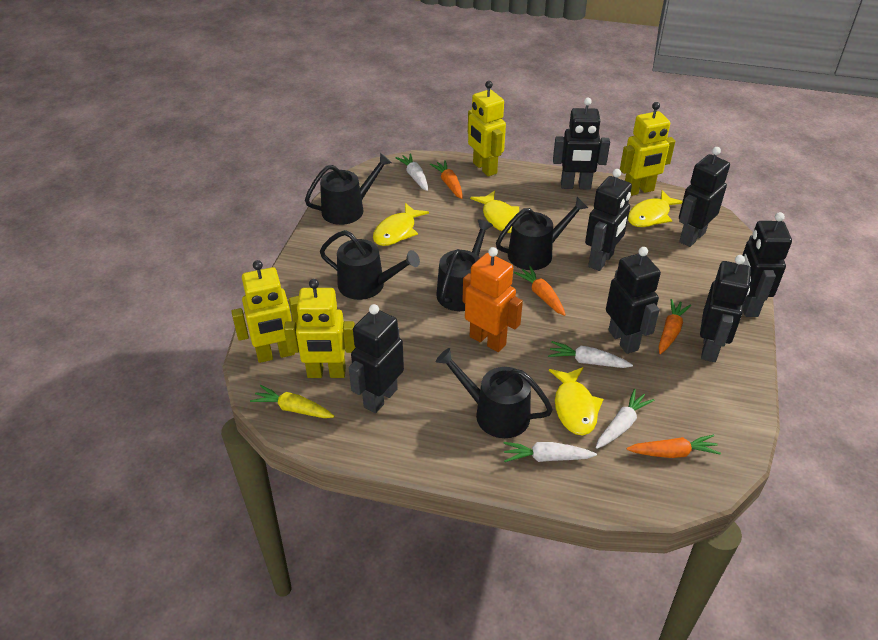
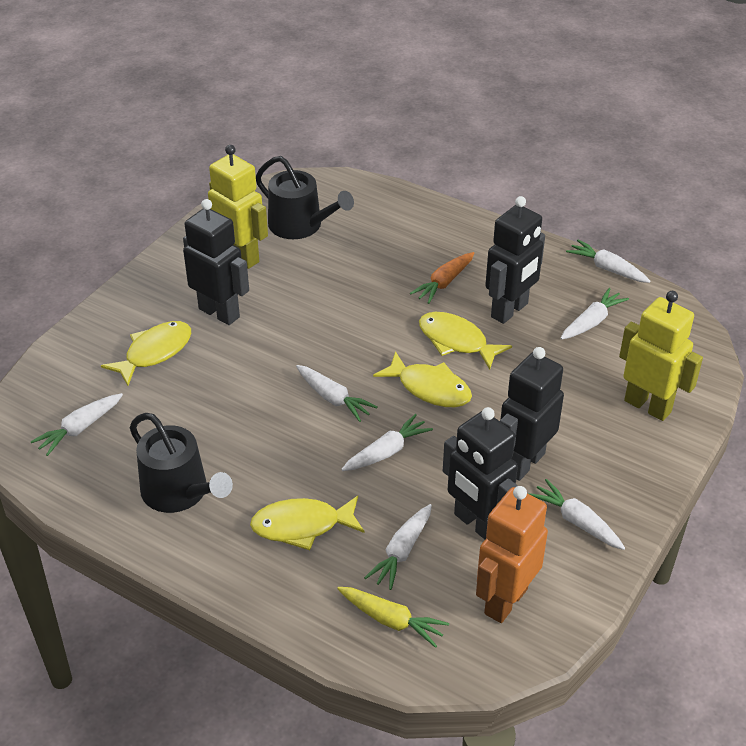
black robot: 7 -> 4
black watering can: 5 -> 2
orange carrot: 4 -> 1
white carrot: 4 -> 7
yellow robot: 4 -> 2

